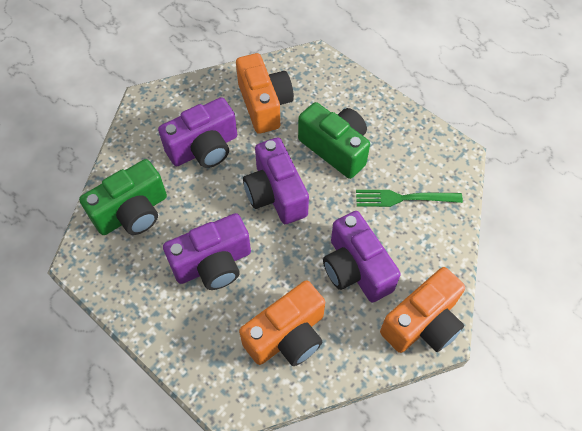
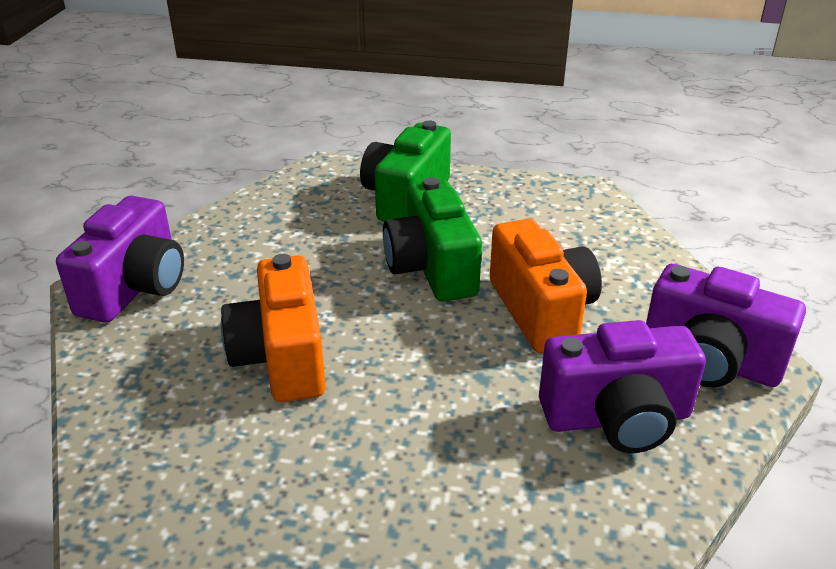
green fork: 1 -> 0
orange camera: 3 -> 2
purple camera: 4 -> 3

